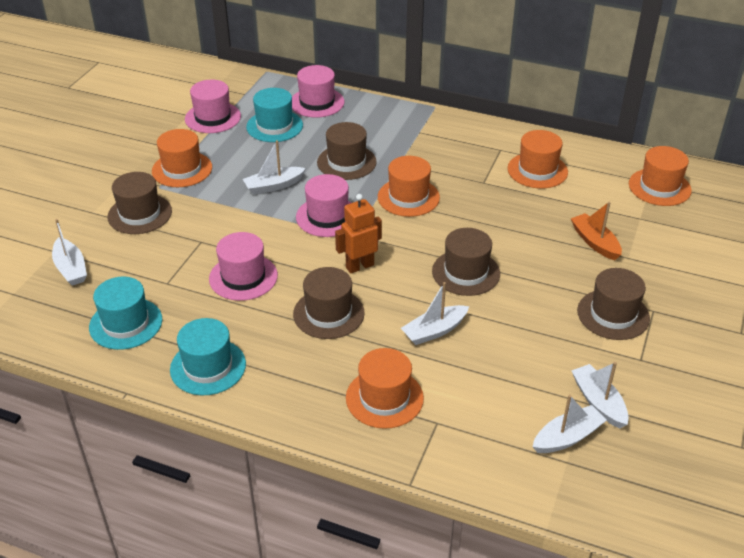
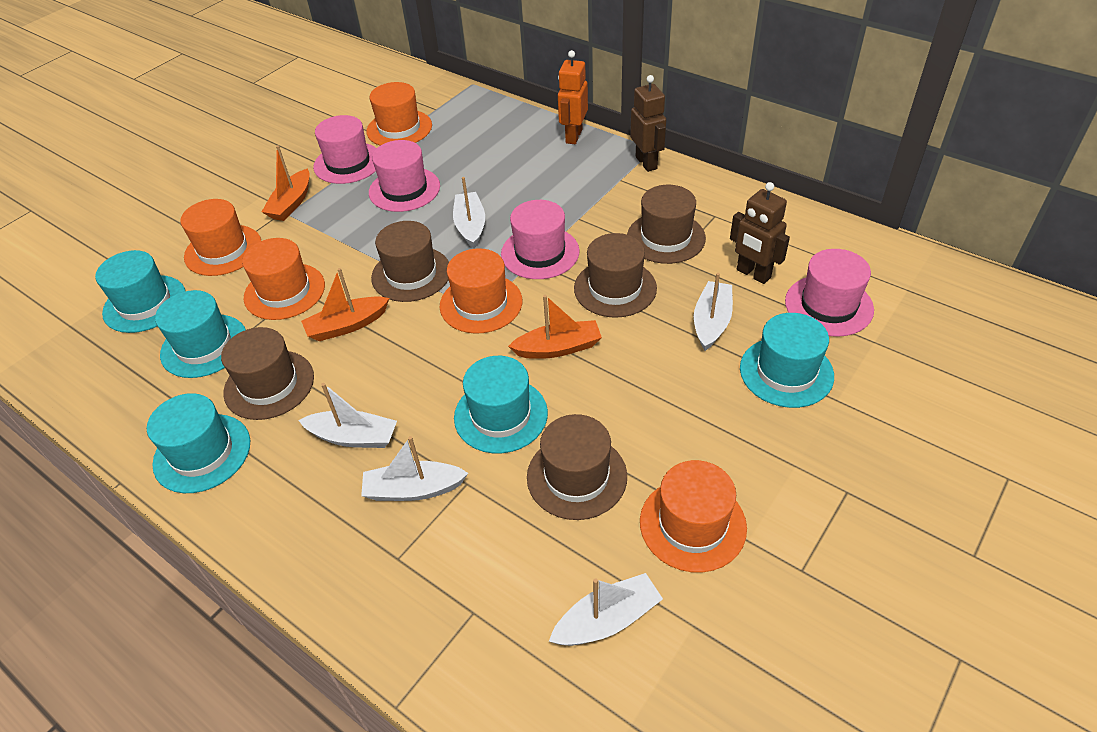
brown robot: 0 -> 2
orange boat: 1 -> 3
turquoise hat: 3 -> 5

